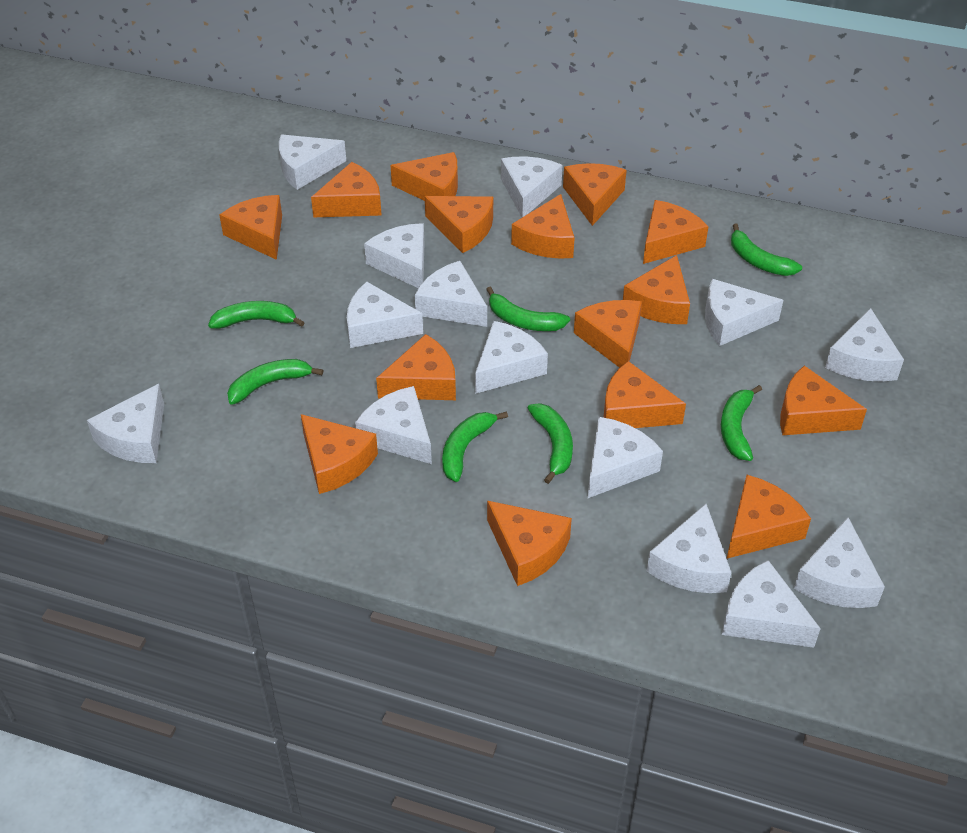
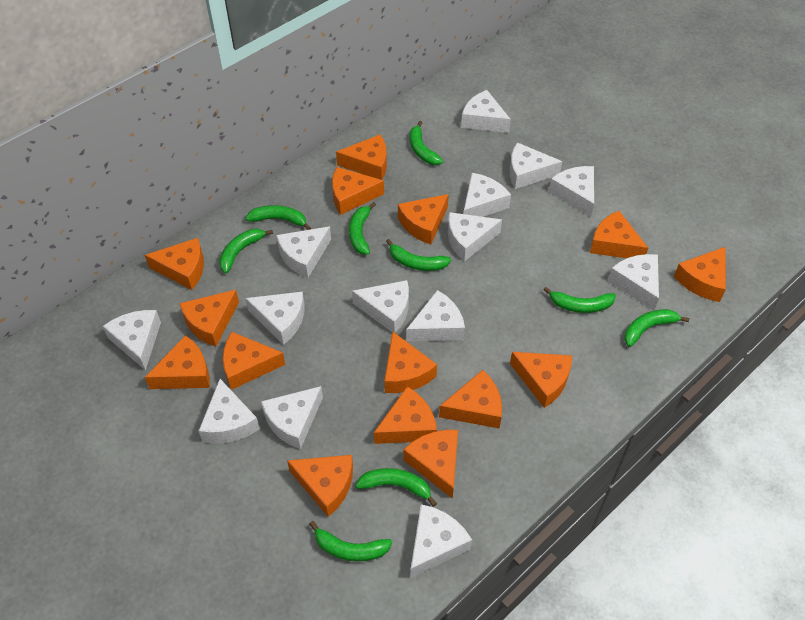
green banana: 7 -> 9

